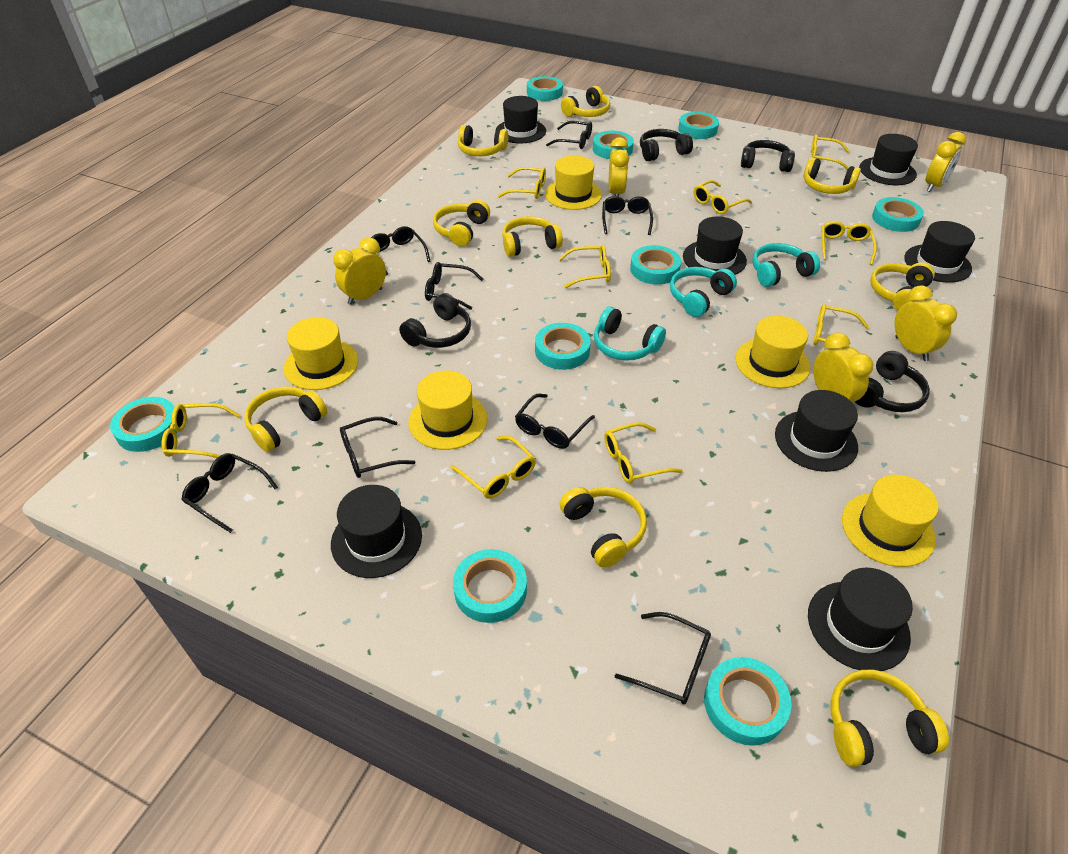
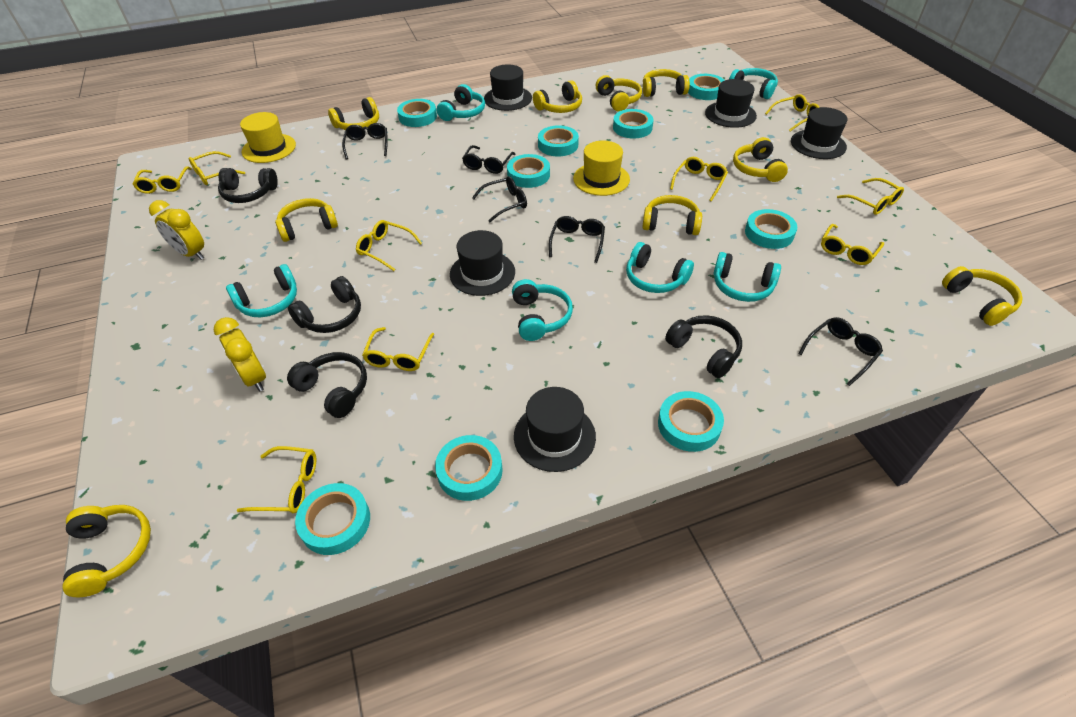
black glasses: 8 -> 5
black hat: 7 -> 5
turquoise headphones: 3 -> 6
yellow clock: 5 -> 2
yellow hat: 5 -> 2

